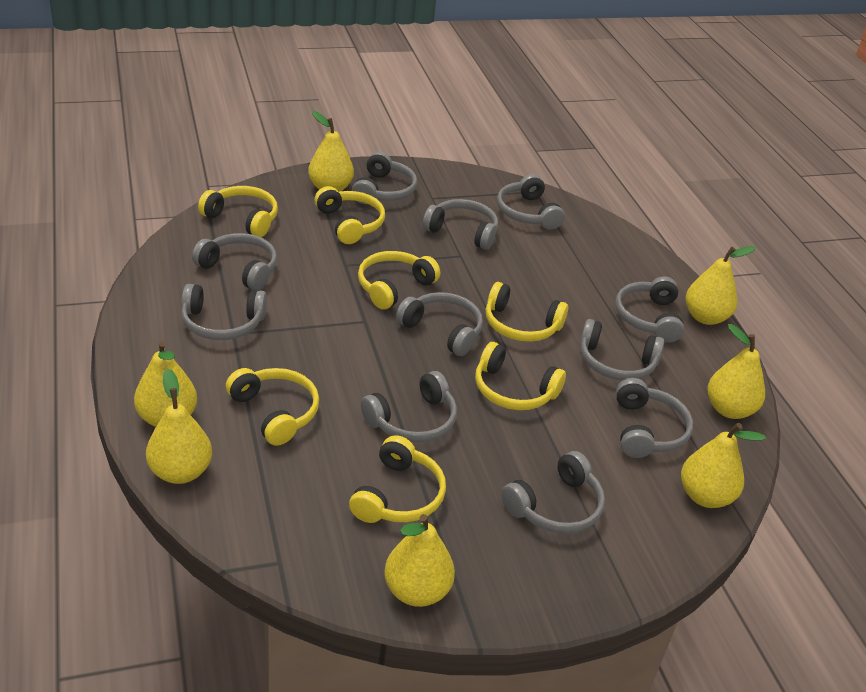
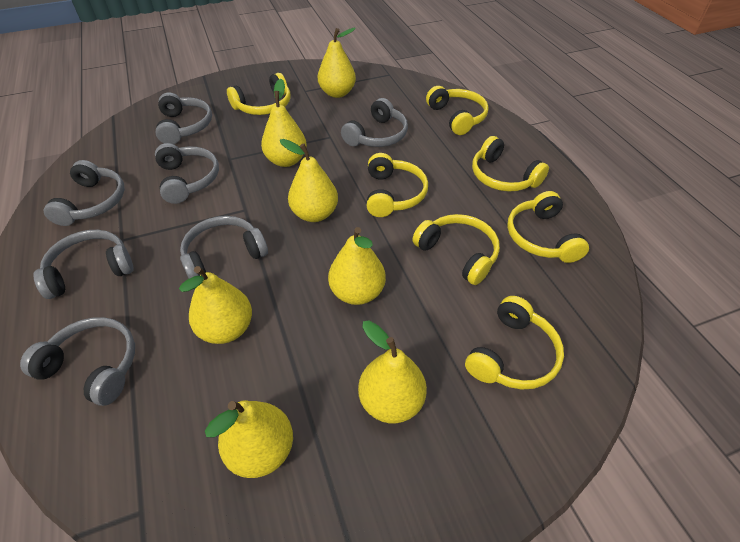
grey headphones: 11 -> 7

